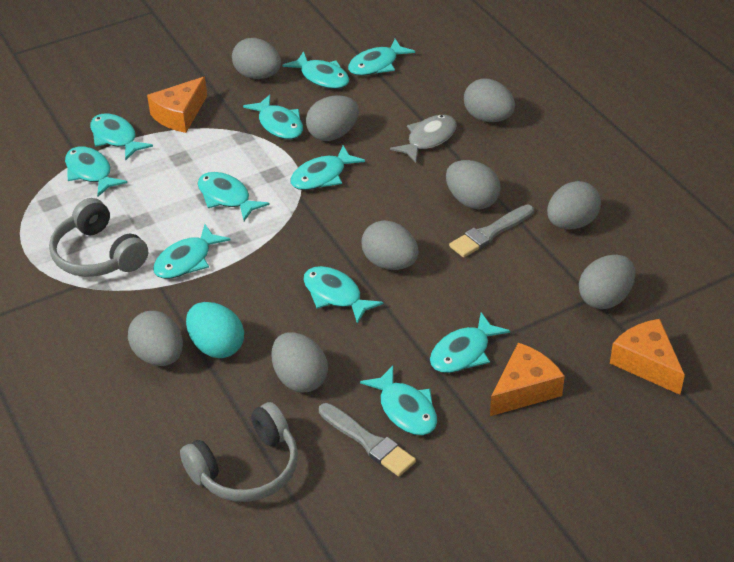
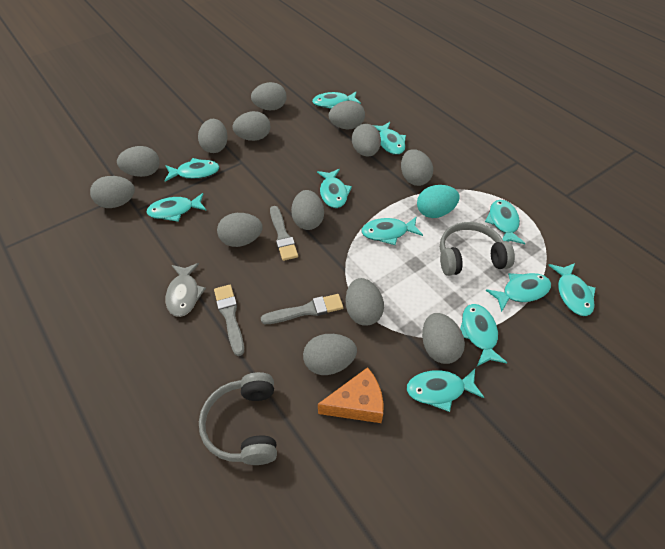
grey brush: 2 -> 3
grey egg: 9 -> 13
orange cheese: 3 -> 1

